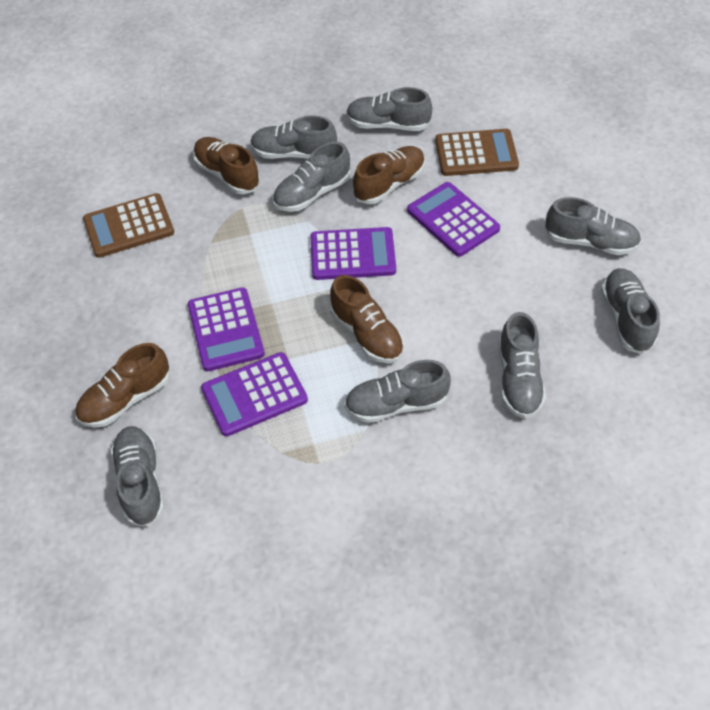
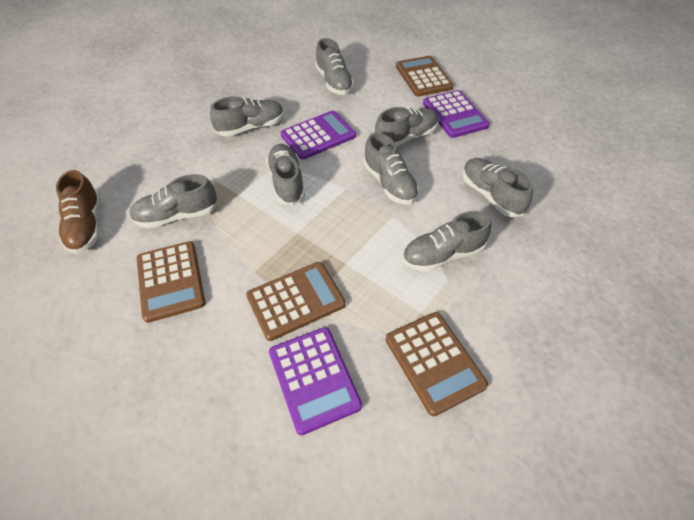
brown calculator: 2 -> 4
brown shoe: 4 -> 1
purple calculator: 4 -> 3

